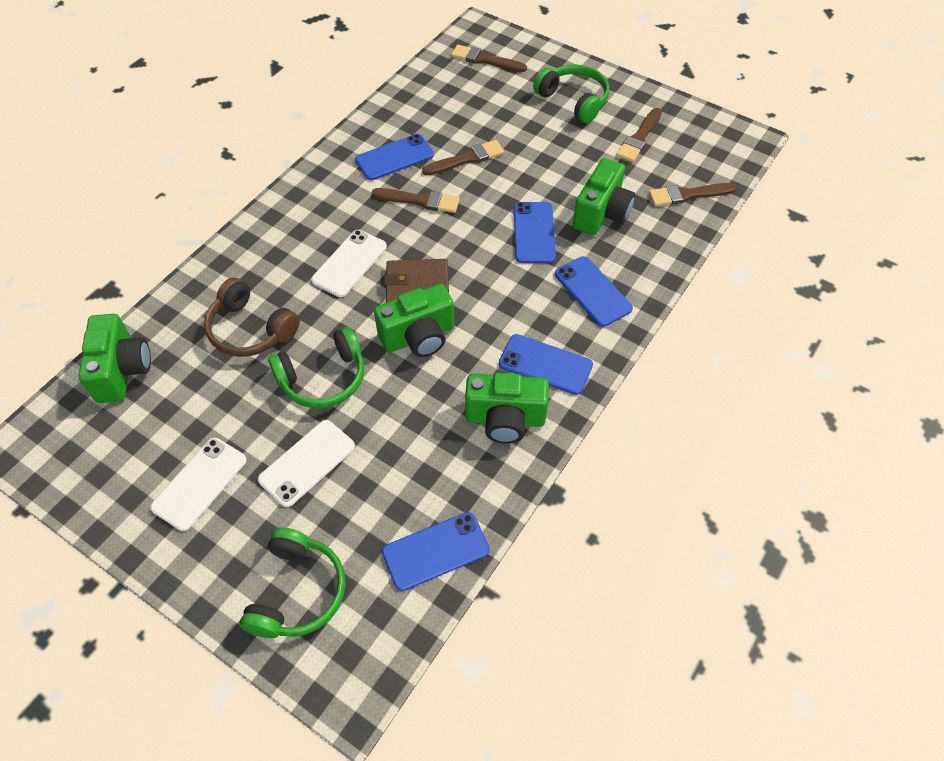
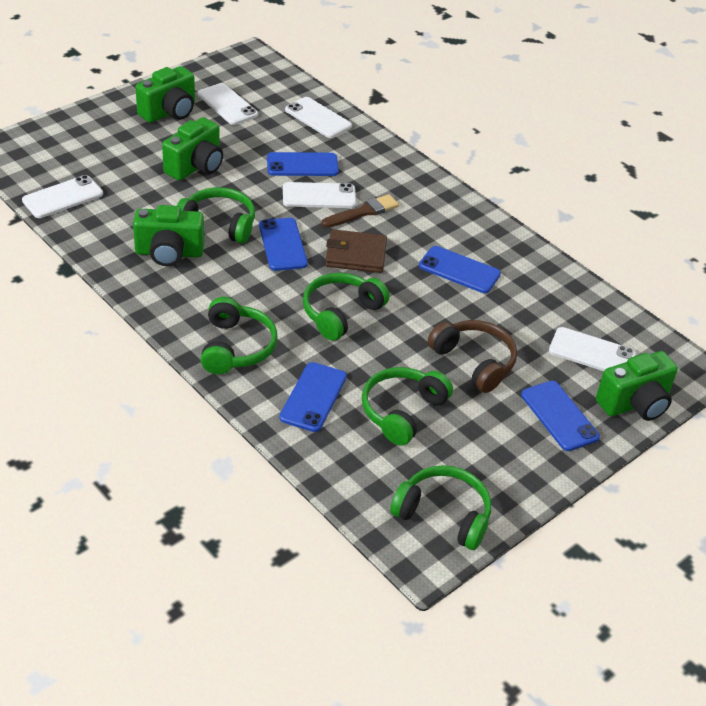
brown brush: 5 -> 1
green headphones: 3 -> 5
white phone: 3 -> 5

